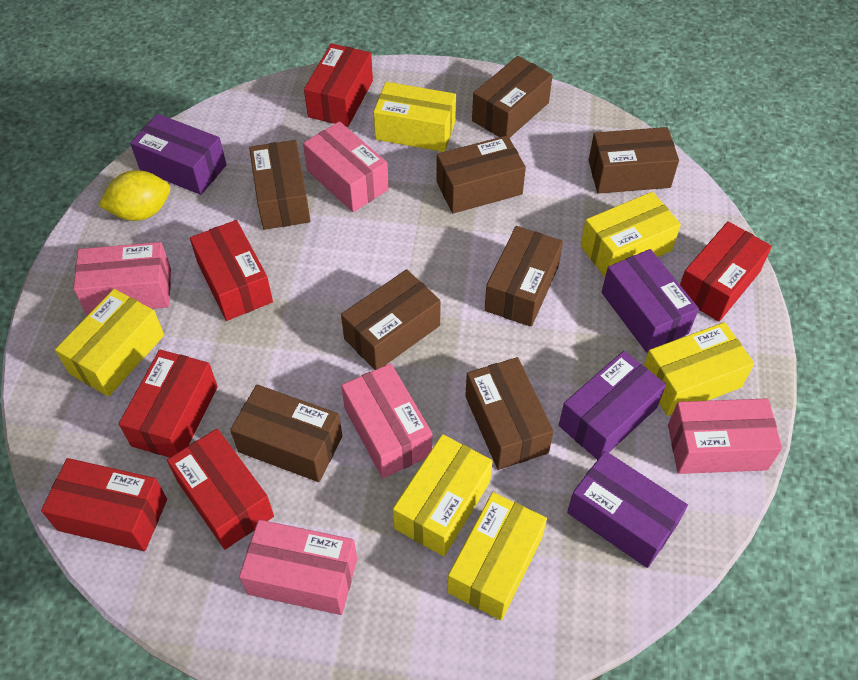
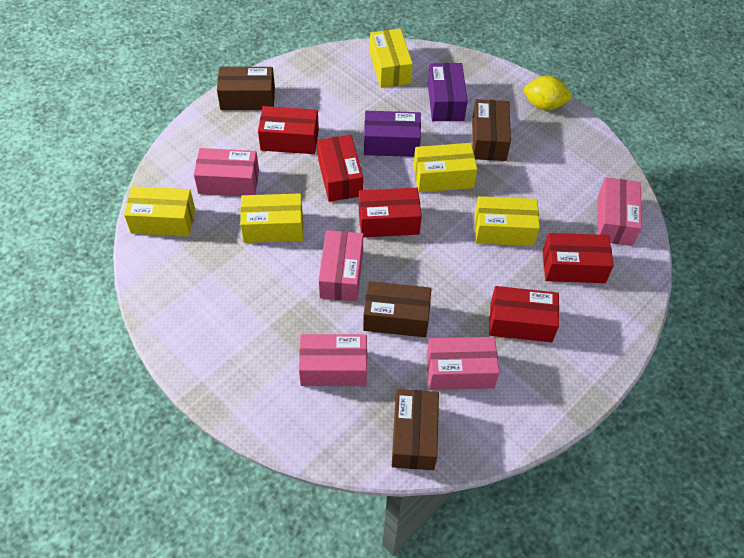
brown box: 8 -> 4
purple box: 4 -> 2
red box: 6 -> 5
yellow box: 6 -> 5

